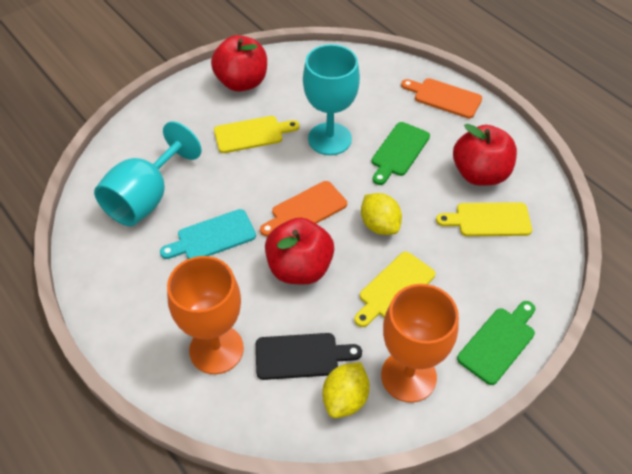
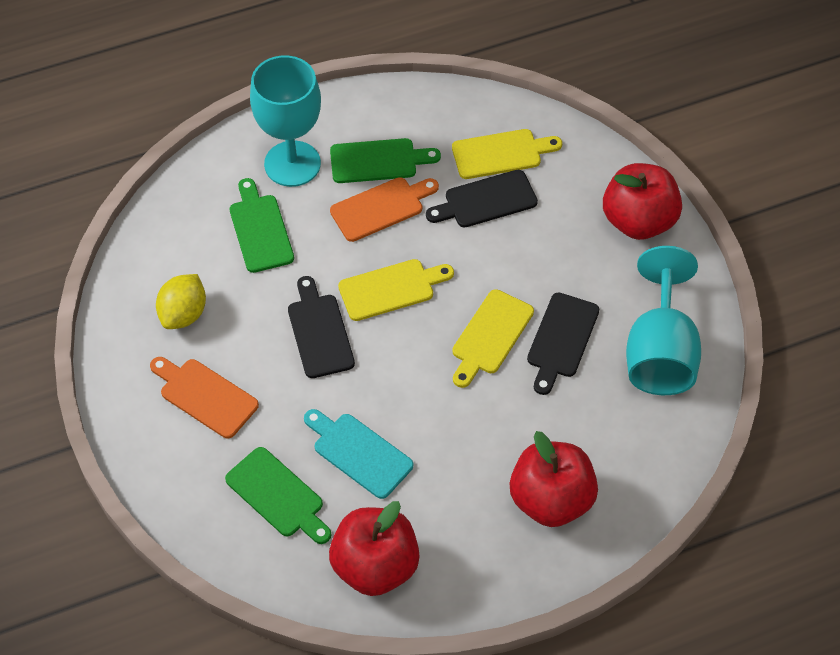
black cutting board: 1 -> 3
green cutting board: 2 -> 3
orange goblet: 2 -> 0
yellow lemon: 2 -> 1

